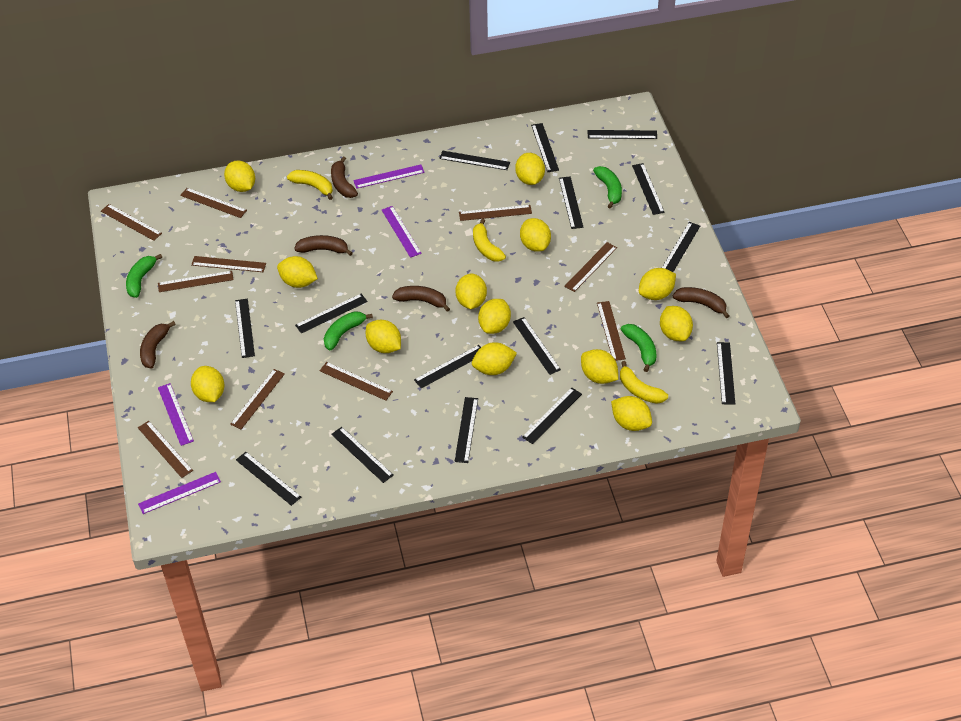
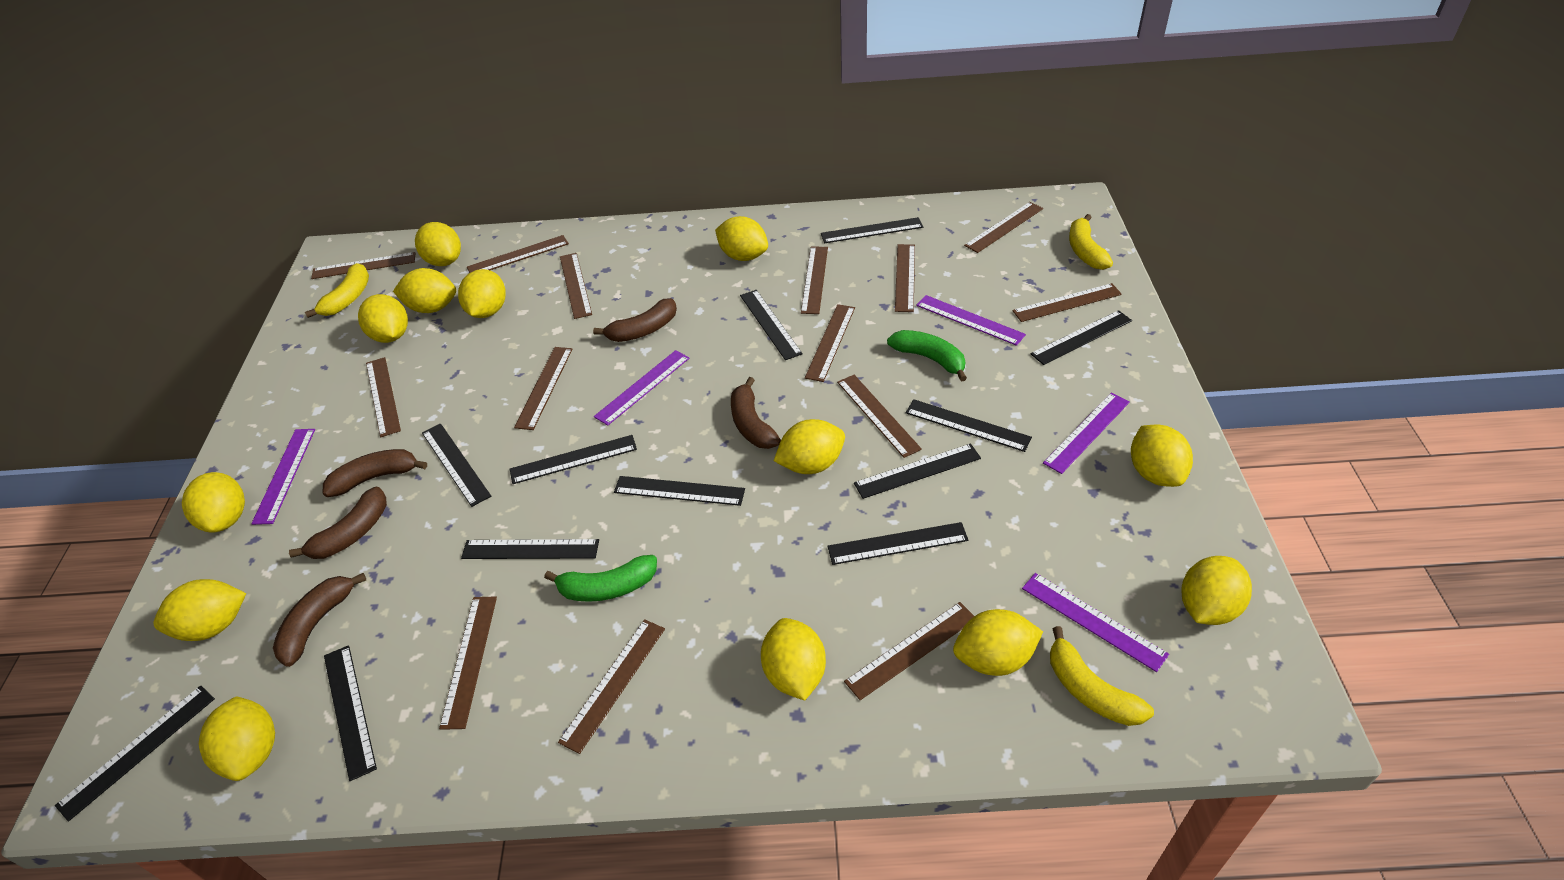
black ruler: 15 -> 12
brown ruler: 10 -> 14
green banana: 4 -> 2
purple ruler: 4 -> 5

